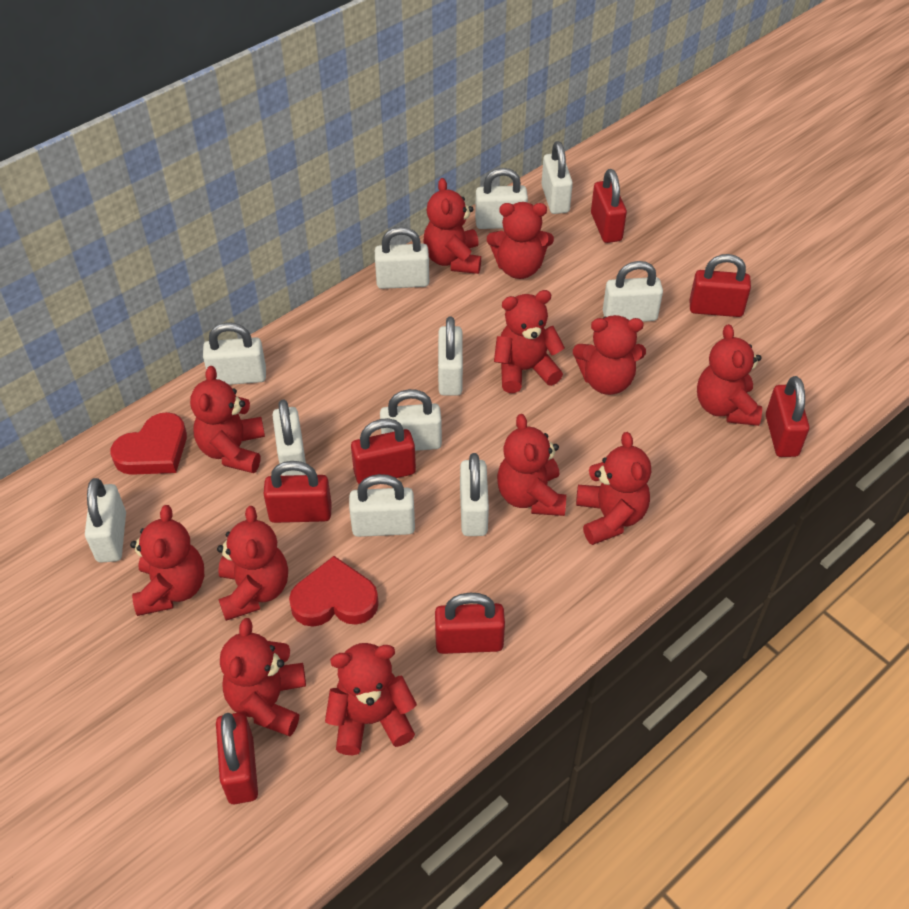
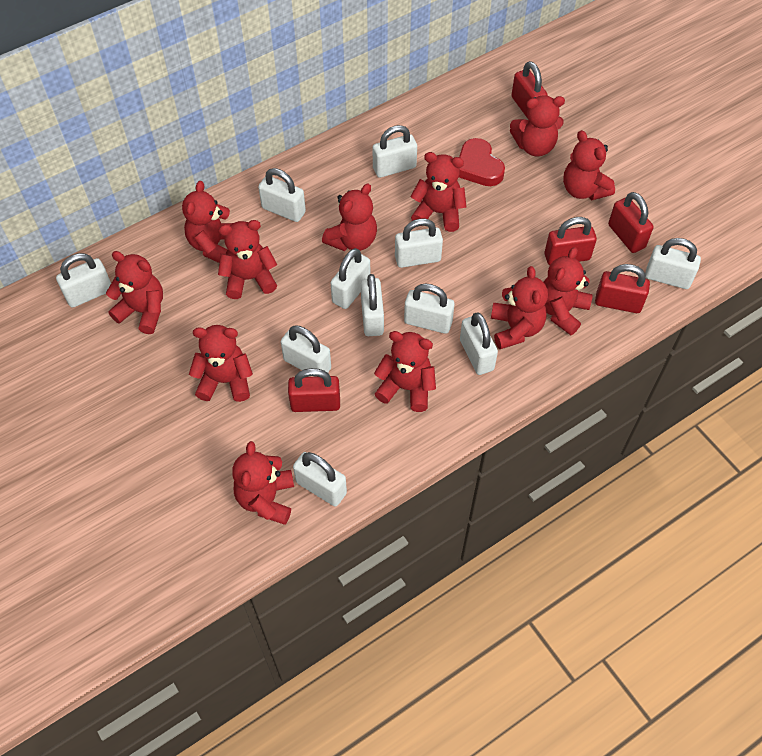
red heart: 2 -> 1
red padlock: 7 -> 5

